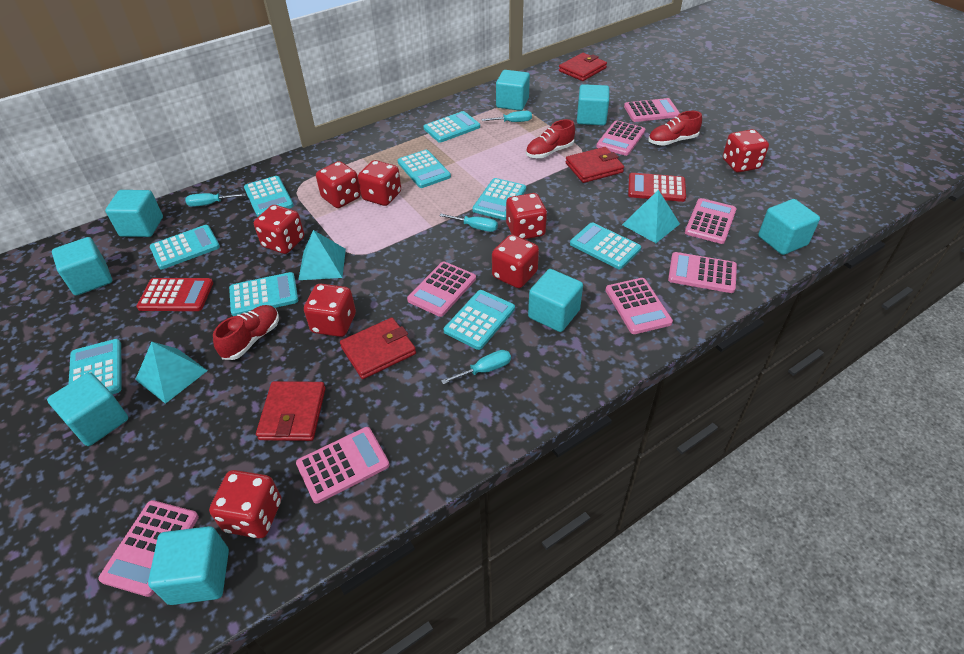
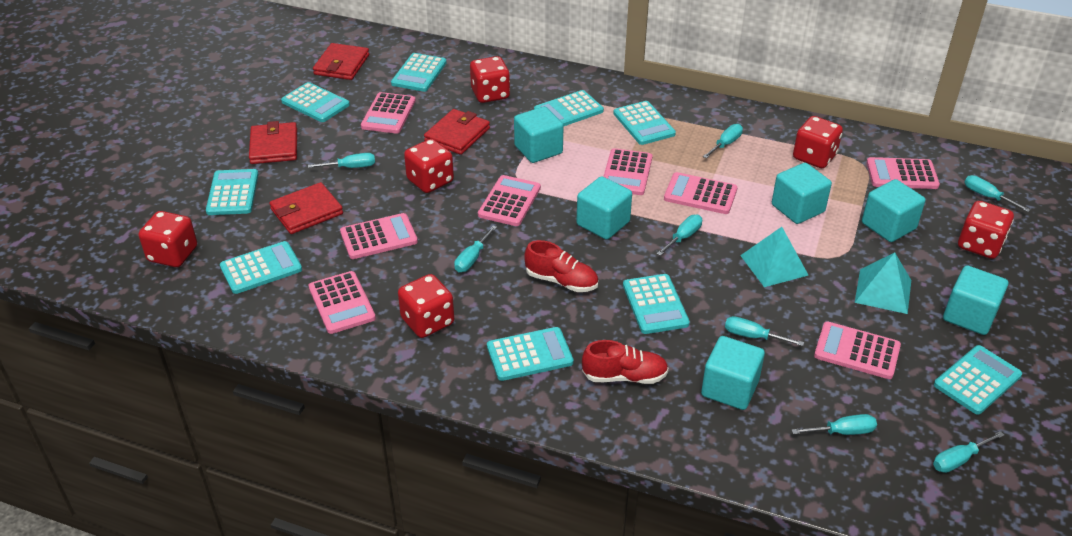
red calculator: 2 -> 0
red dice: 8 -> 6
red shoe: 3 -> 2
turquoise cube: 8 -> 6
turquoise pyramid: 3 -> 2
turquoise screwdriver: 4 -> 8

